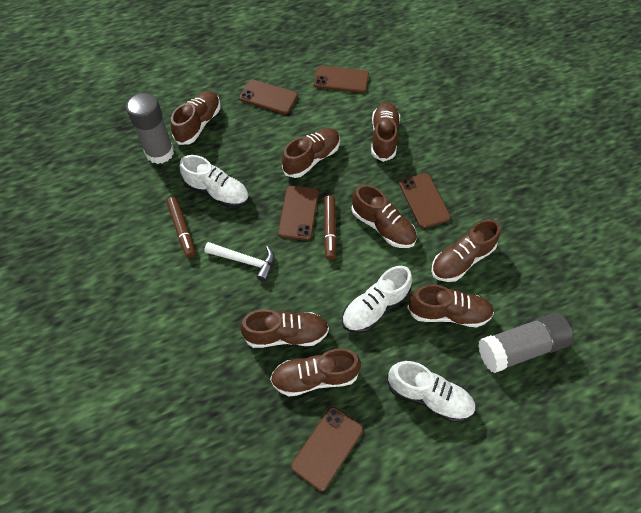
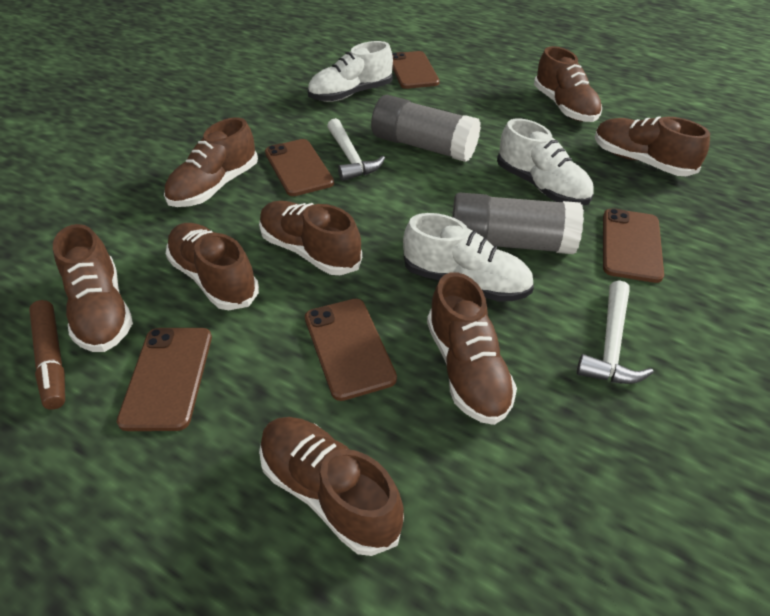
brown marker: 2 -> 1
white hammer: 1 -> 2

